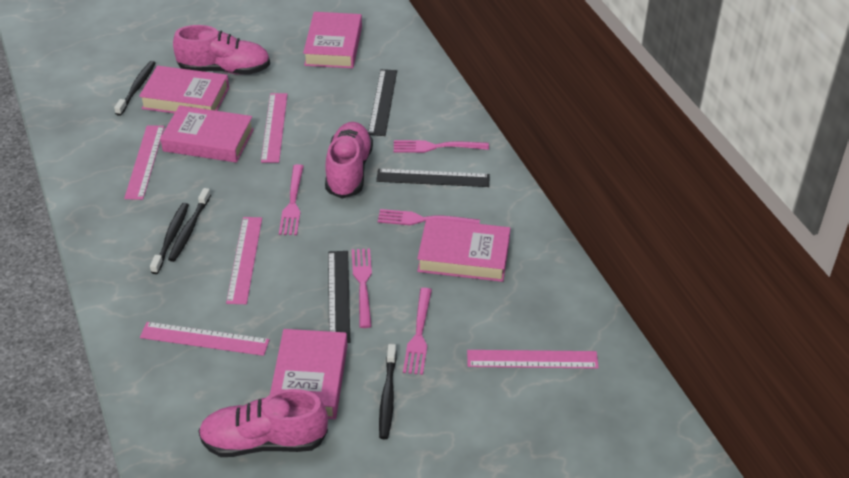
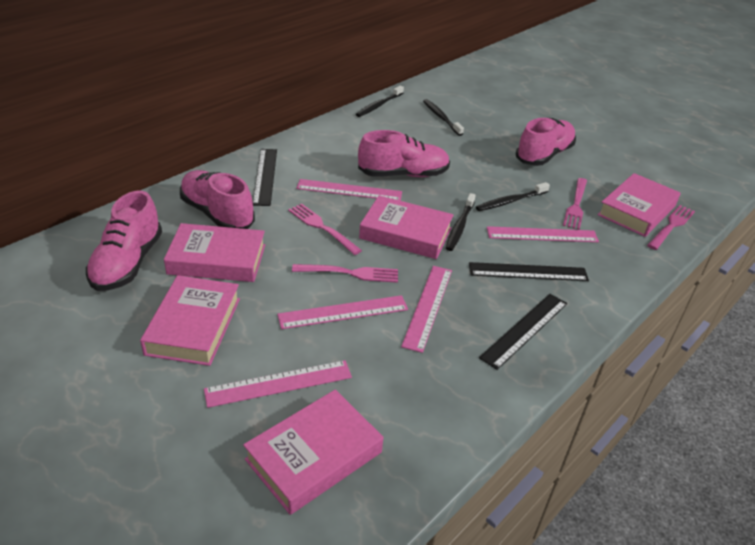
pink fork: 5 -> 4
pink shoe: 3 -> 4

